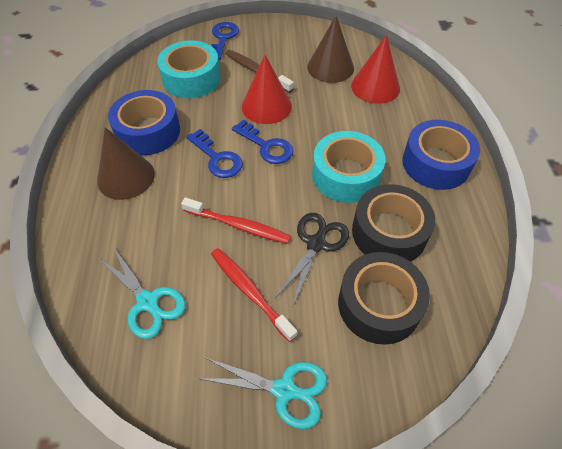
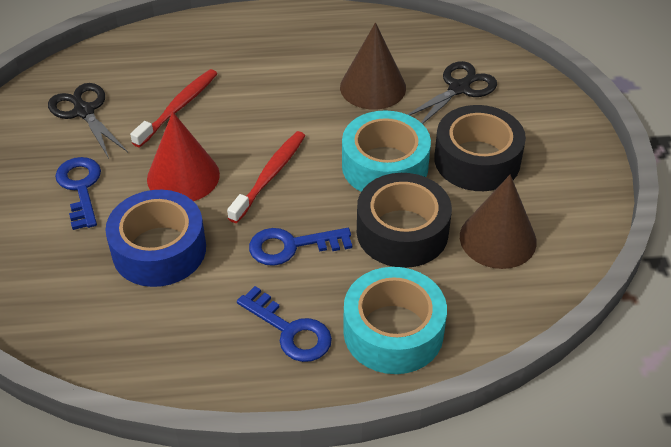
black scissors: 1 -> 2
blue tape: 2 -> 1
brown toothbrush: 1 -> 0
red cone: 2 -> 1
turquoise scissors: 2 -> 0

